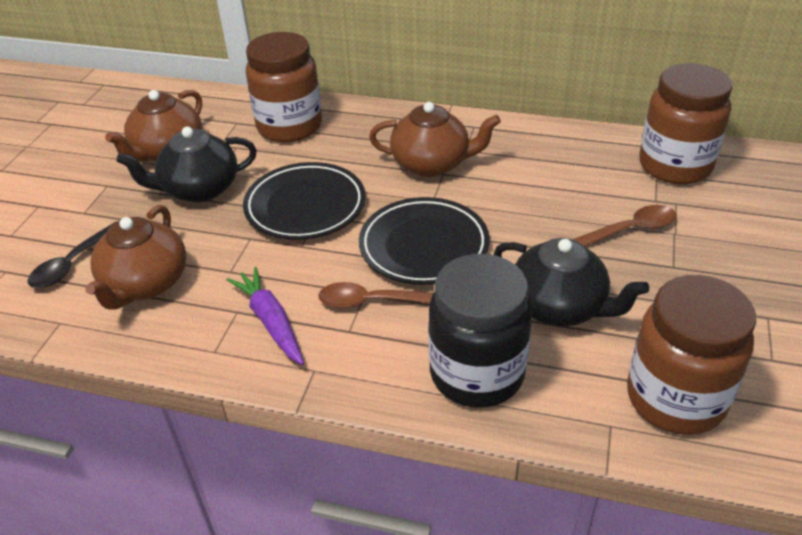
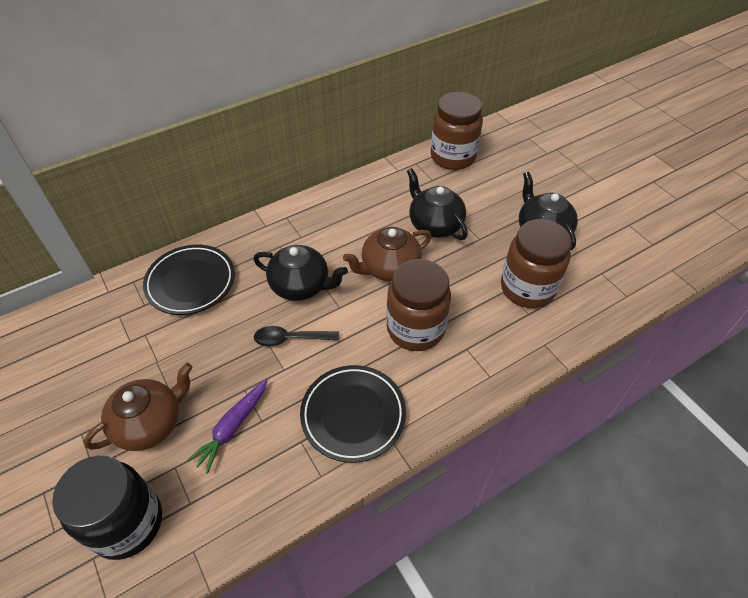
black teapot: 2 -> 3
brown spoon: 2 -> 0
brown teapot: 3 -> 2

